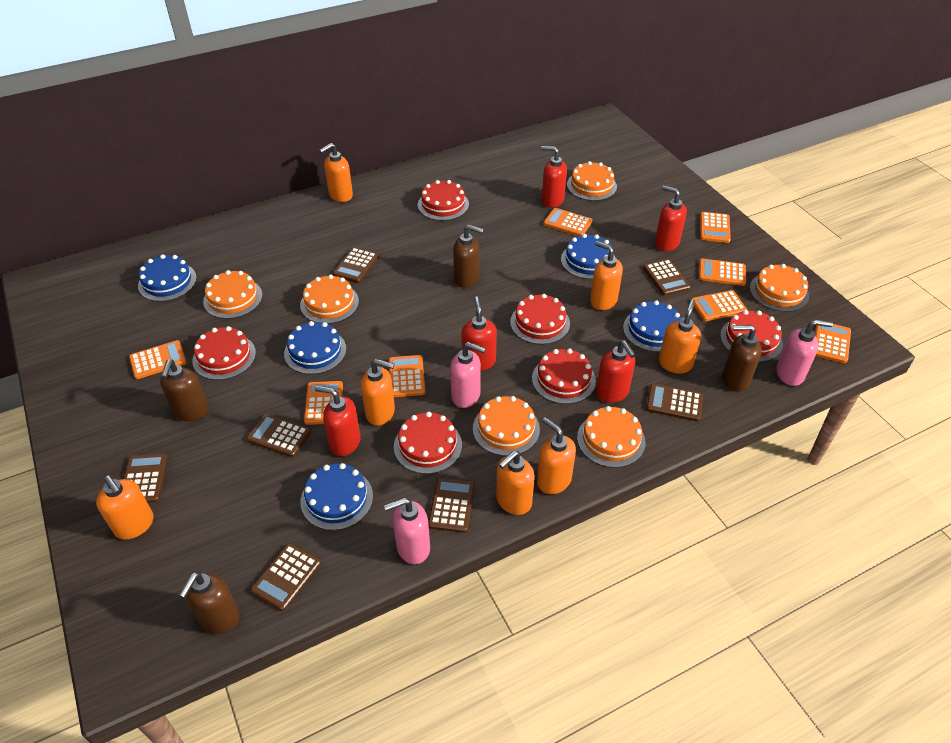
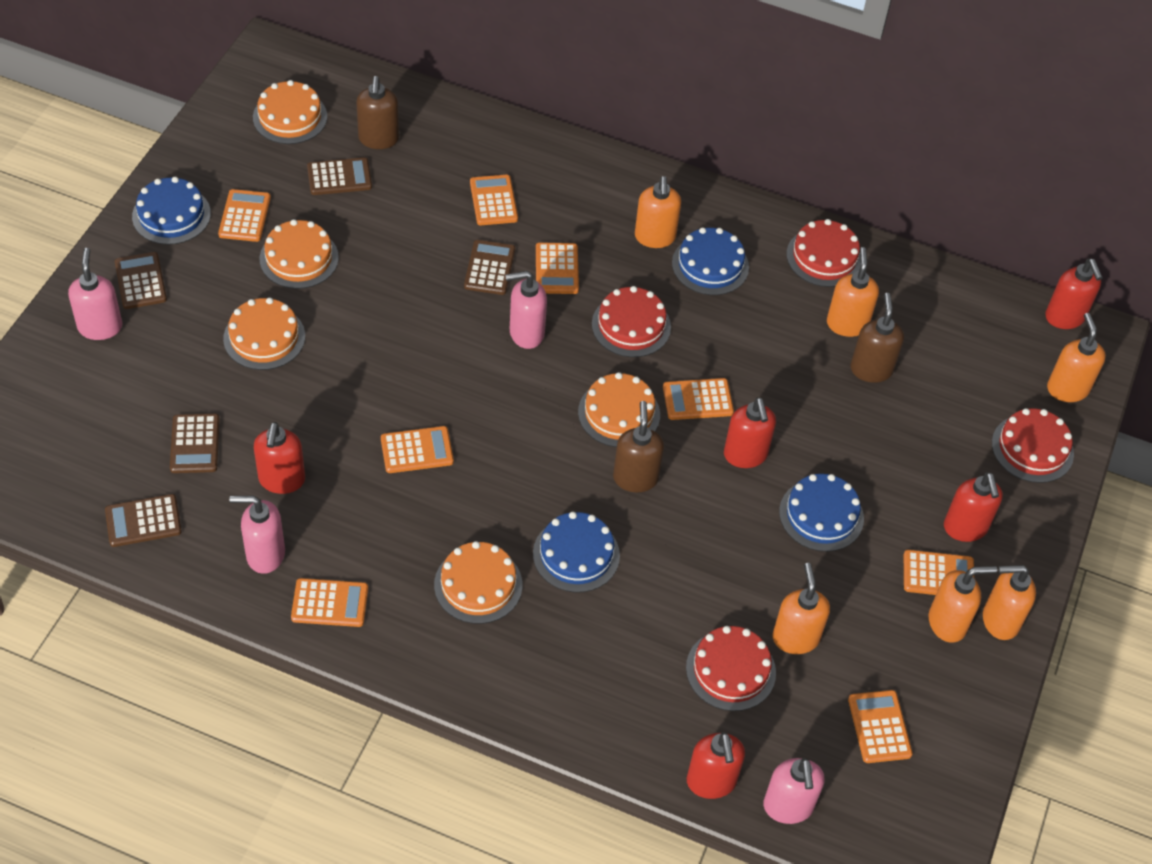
blue cake: 5 -> 4
brown calculator: 7 -> 5
brown soap dispenser: 4 -> 3
orange cake: 6 -> 5
orange soap dispenser: 7 -> 6
pink soap dispenser: 3 -> 4
red cake: 6 -> 4

